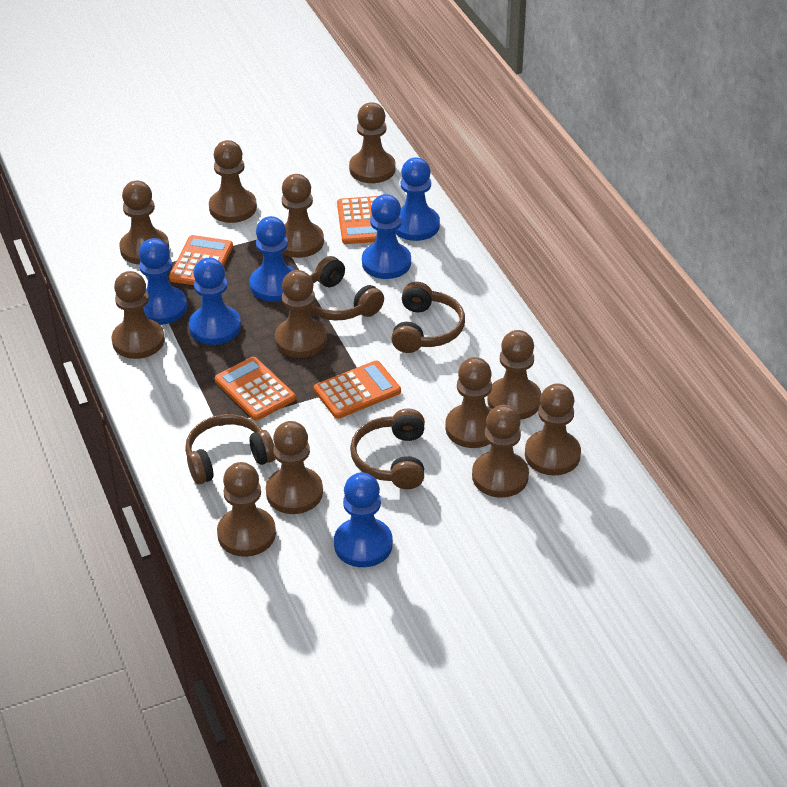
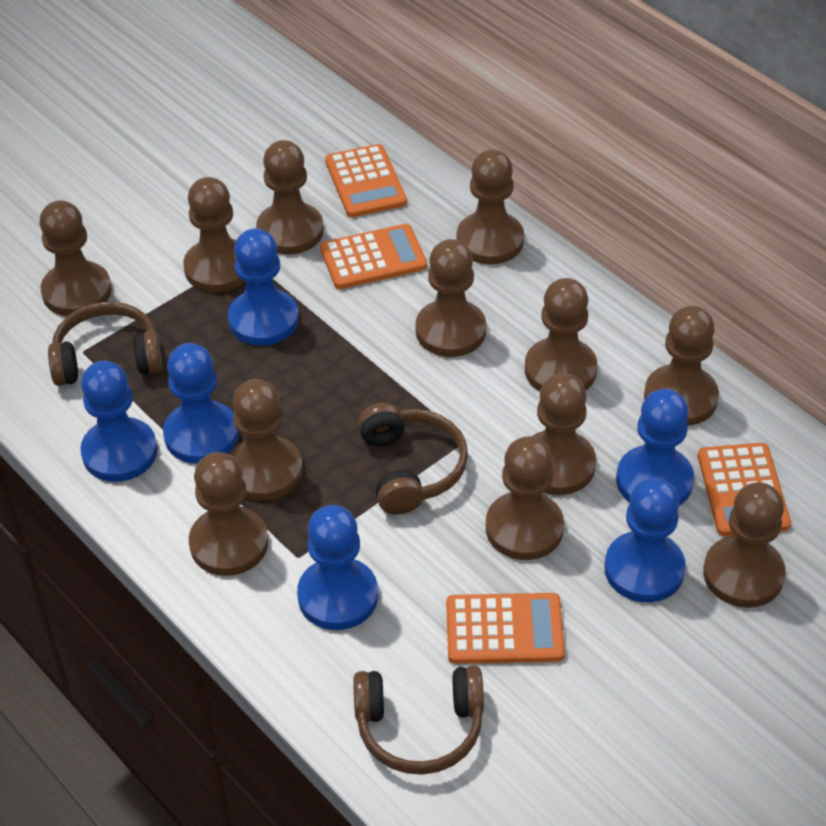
brown headphones: 4 -> 3

